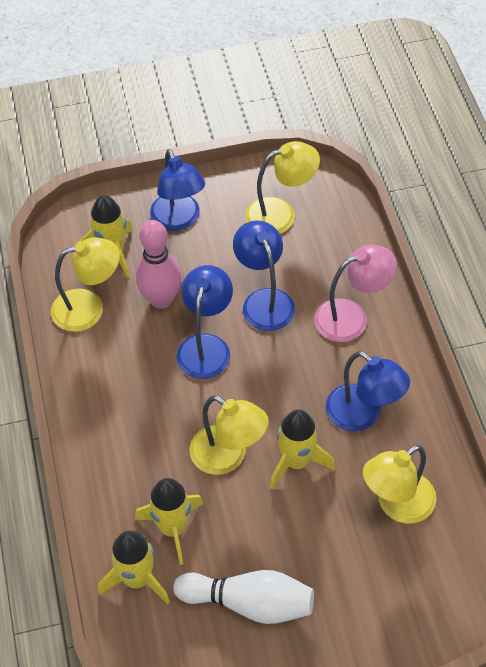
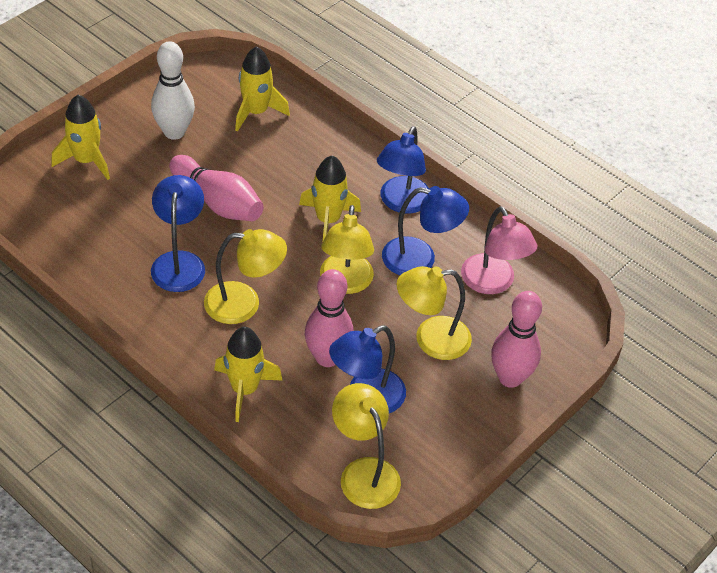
pink bowling pin: 1 -> 3

